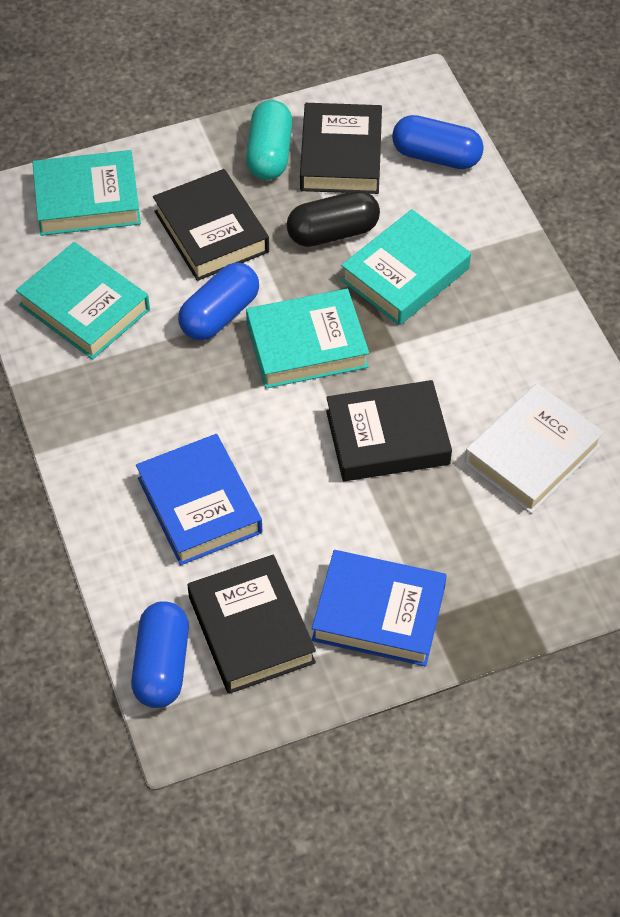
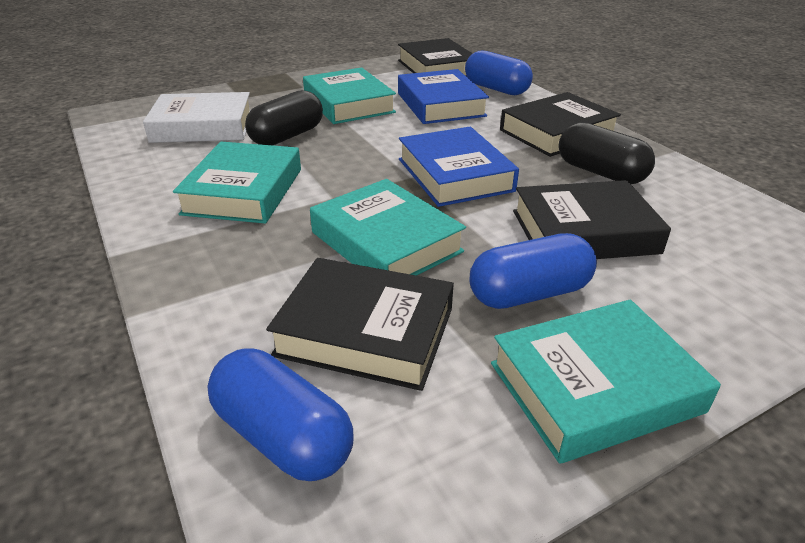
black capsule: 1 -> 2
turquoise capsule: 1 -> 0

